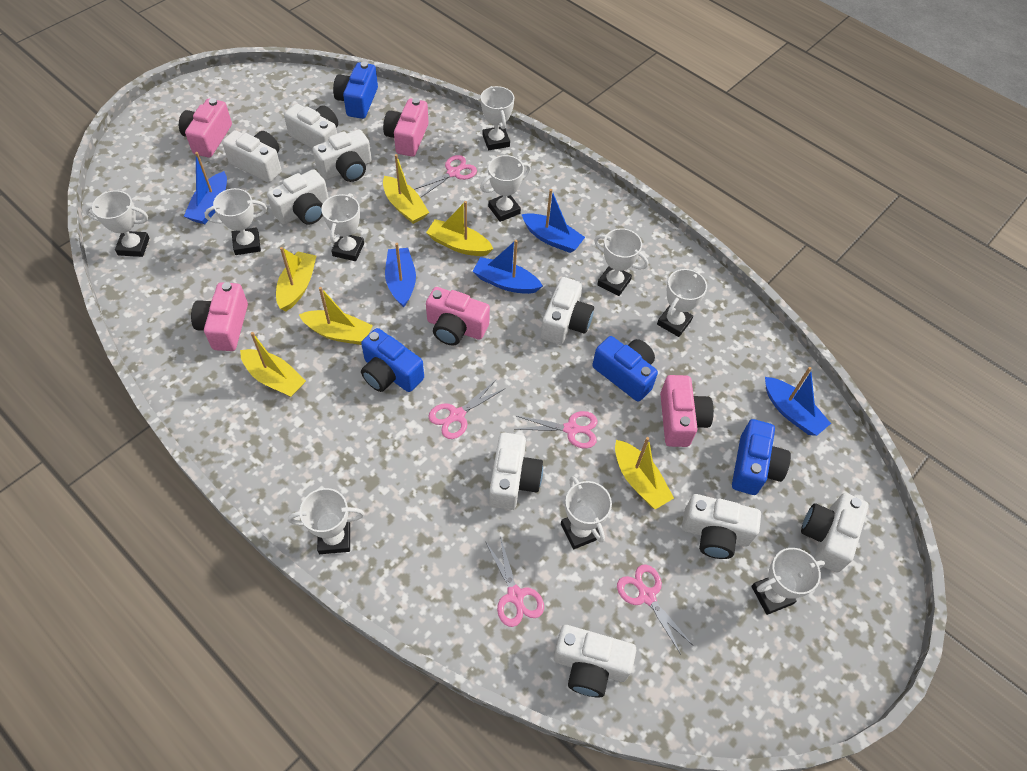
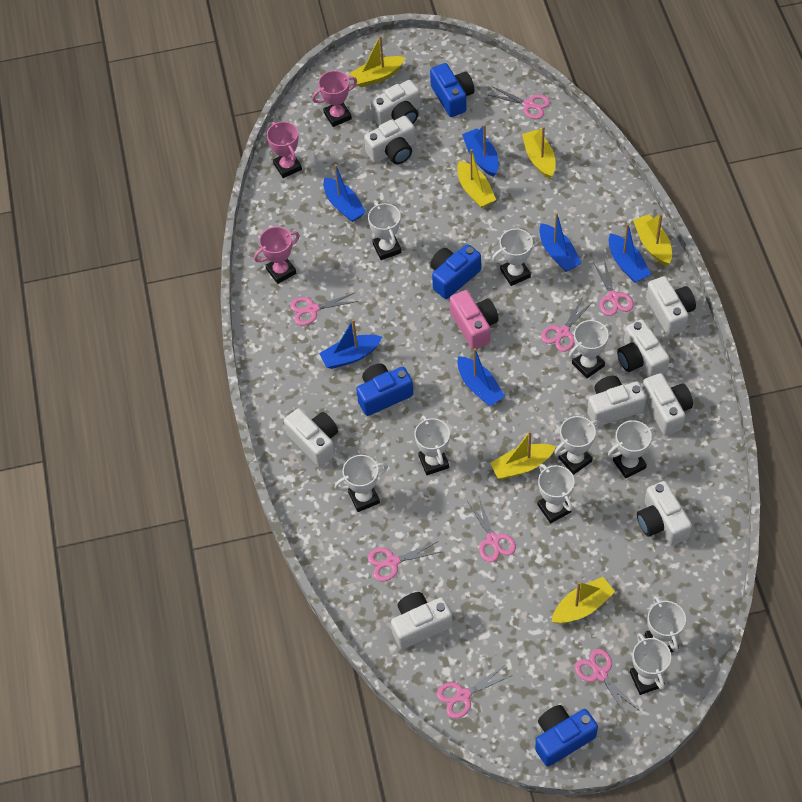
blue boat: 5 -> 6
pink camera: 5 -> 1
pink scissors: 5 -> 8
pink trophy: 0 -> 3

